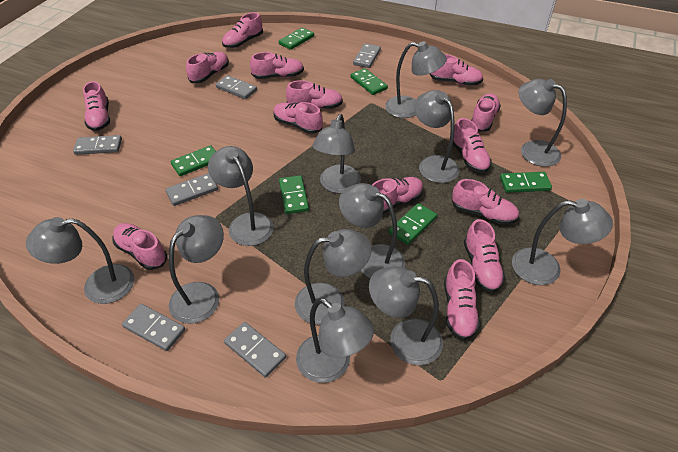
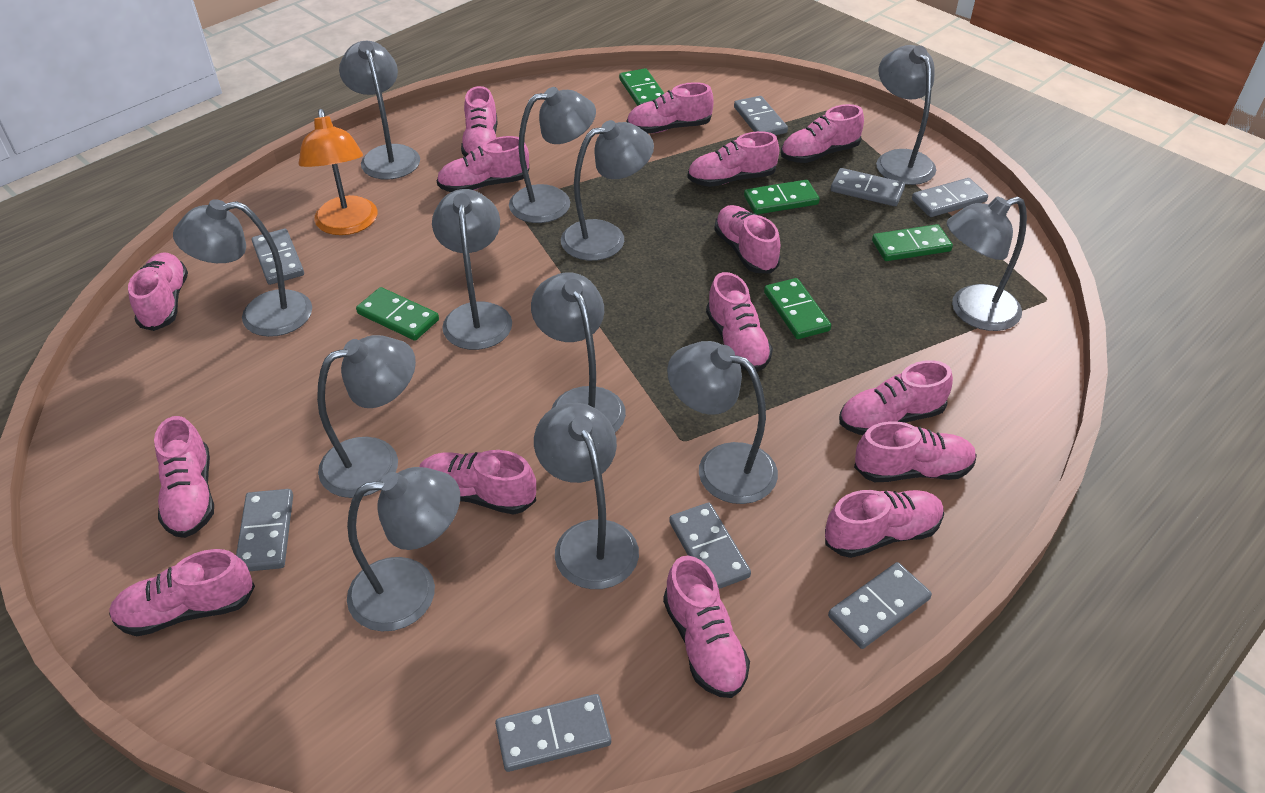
green domino: 6 -> 5
grey domino: 6 -> 8
orange lamp: 0 -> 1
pink shoe: 14 -> 15

